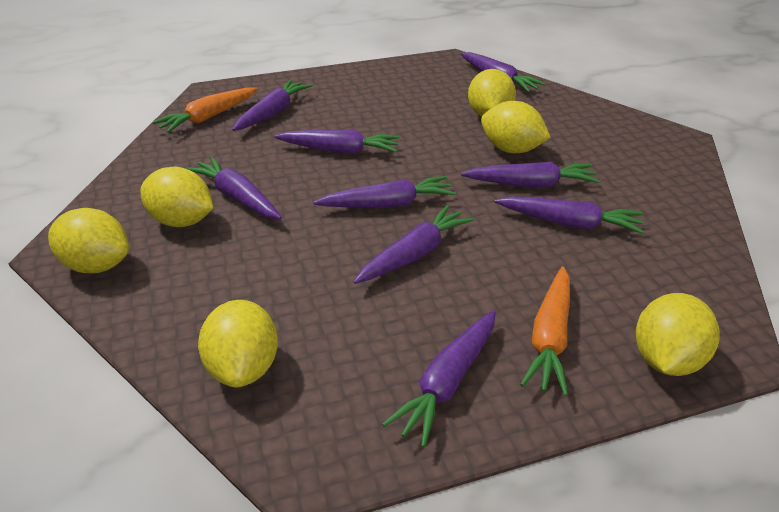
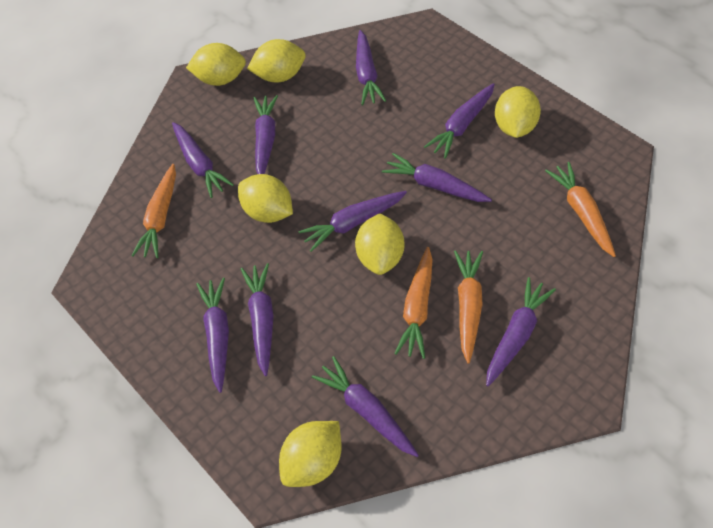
orange carrot: 2 -> 4
purple carrot: 9 -> 10

